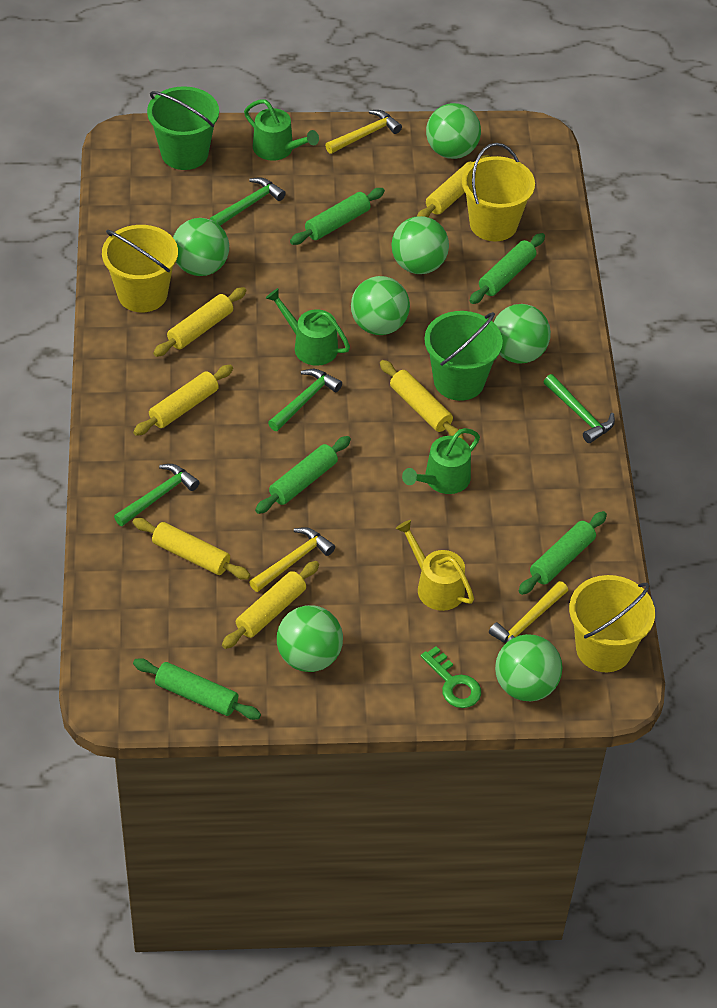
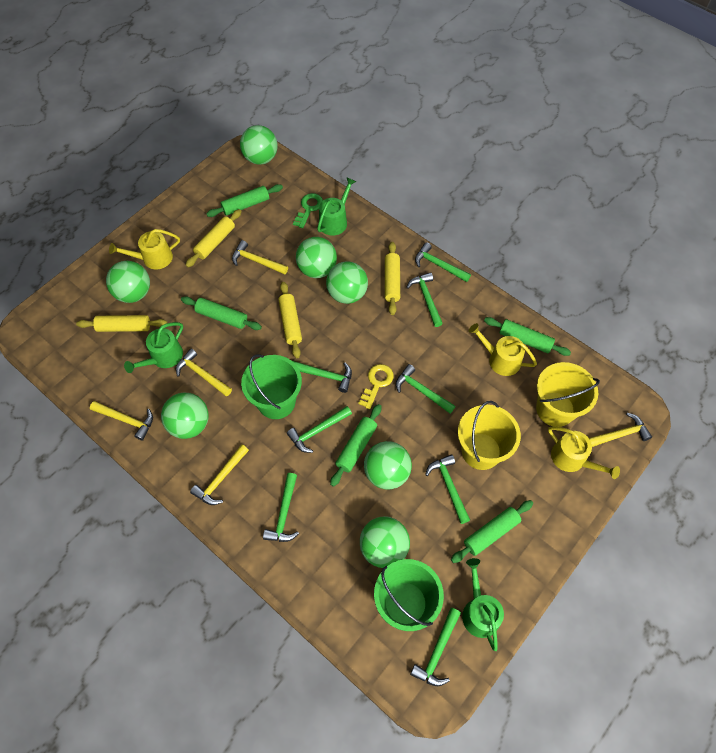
green hammer: 4 -> 8
yellow bucket: 3 -> 2
yellow hammer: 3 -> 5
yellow key: 0 -> 1
yellow rolling pin: 6 -> 4
yellow watering can: 1 -> 3

